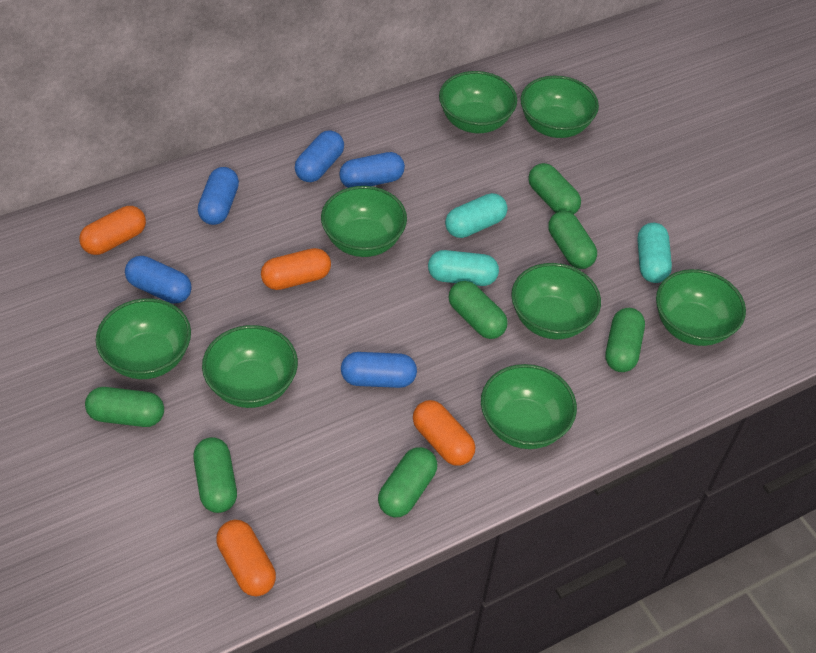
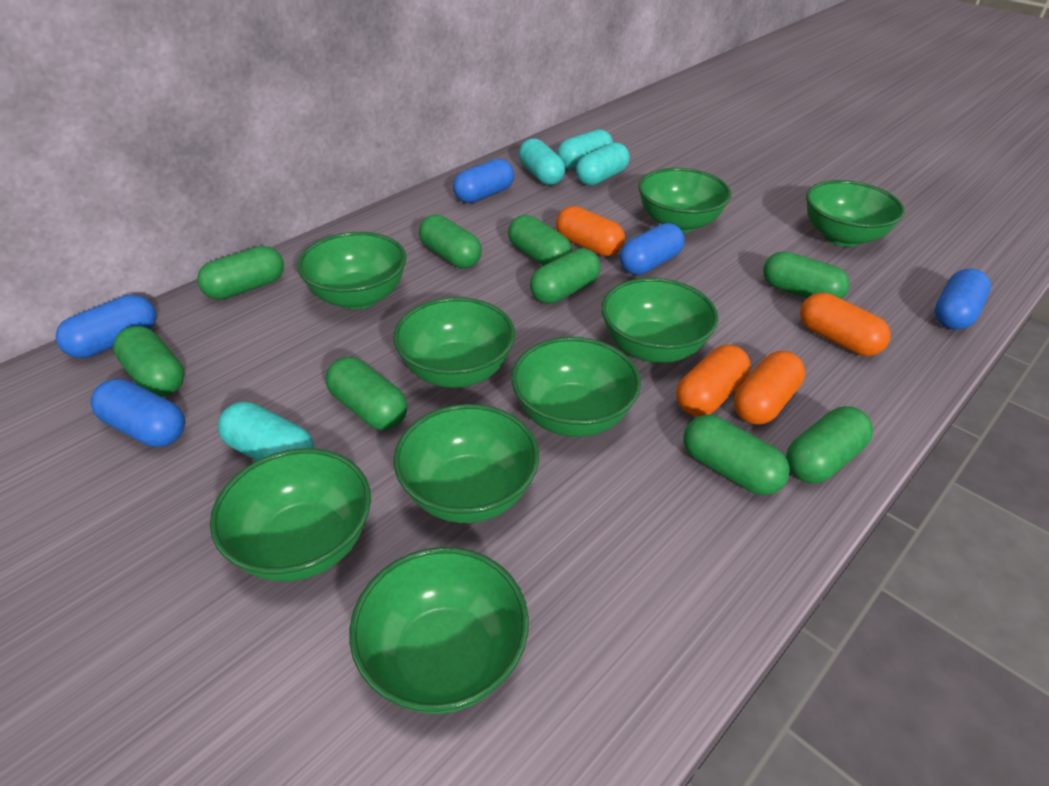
green bowl: 8 -> 9
green capsule: 7 -> 9
turquoise capsule: 3 -> 4

